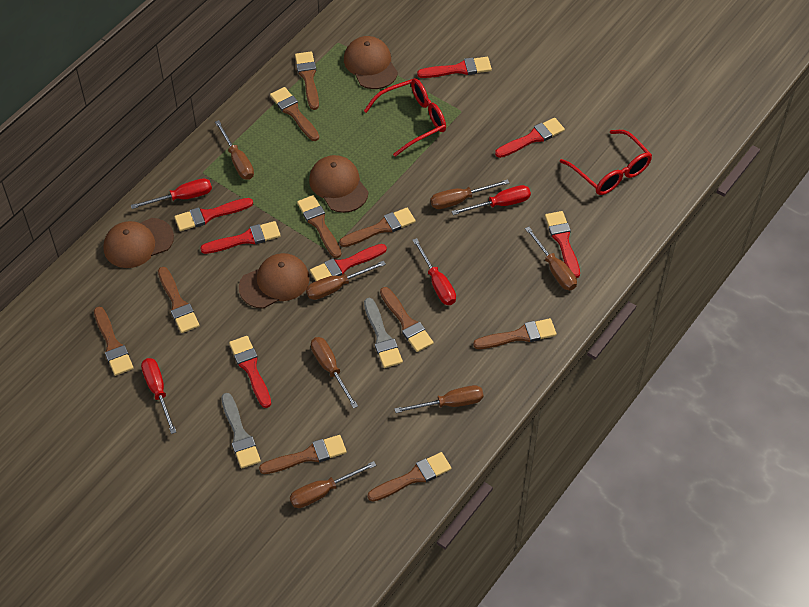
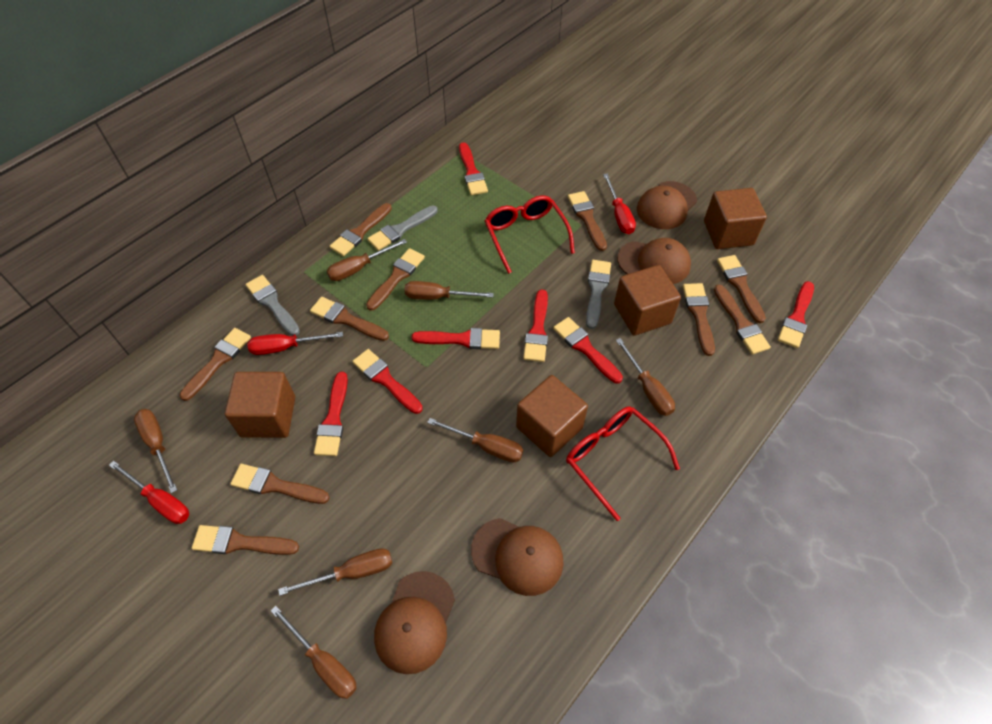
brown cube: 0 -> 4
grey brush: 2 -> 3
red screwdriver: 4 -> 3

